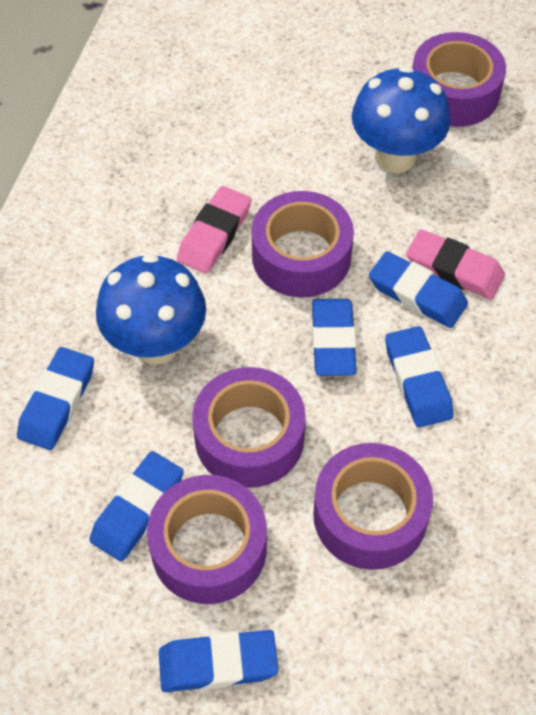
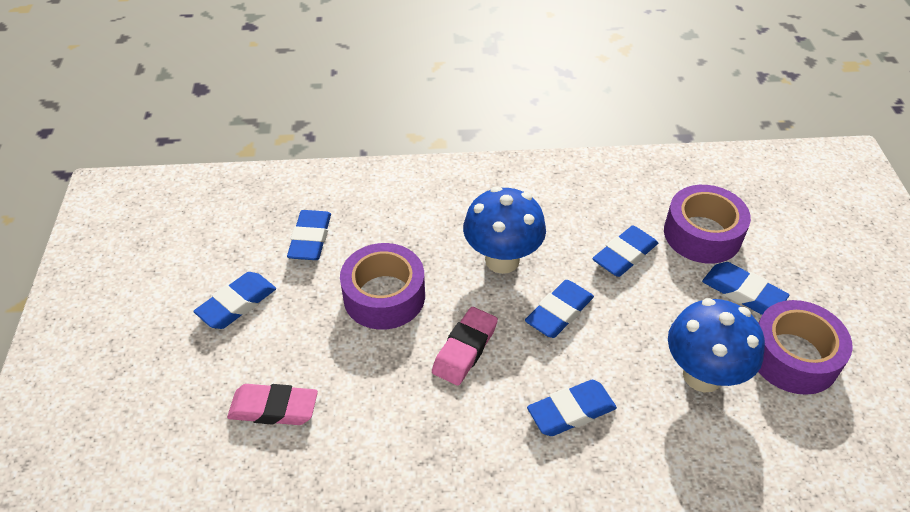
purple tape: 5 -> 3

